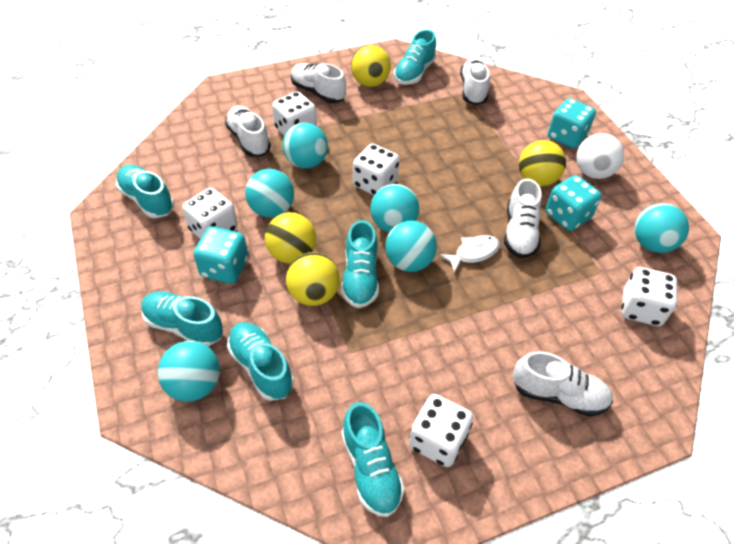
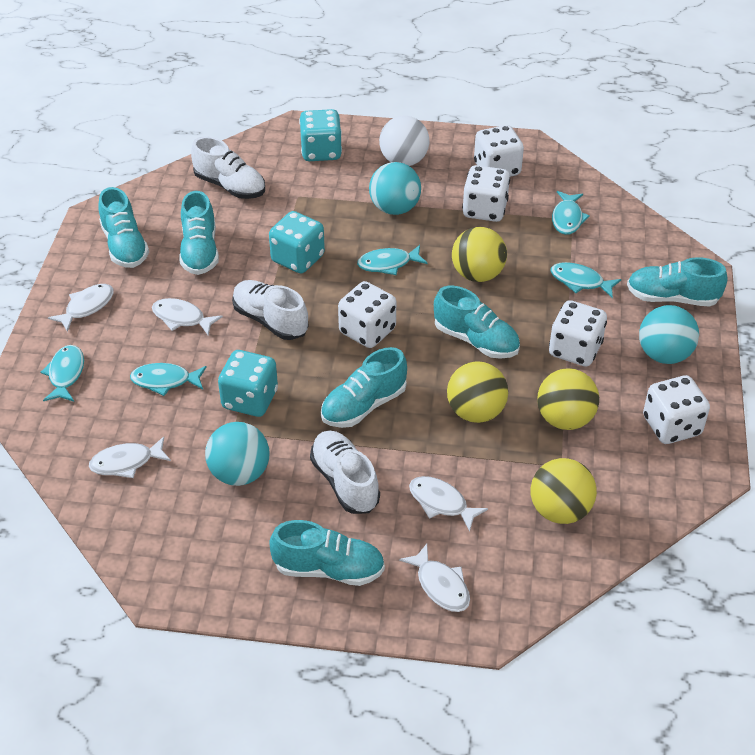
turquoise ball: 6 -> 3
turquoise fish: 0 -> 5
white fish: 1 -> 5
white shoe: 5 -> 3

